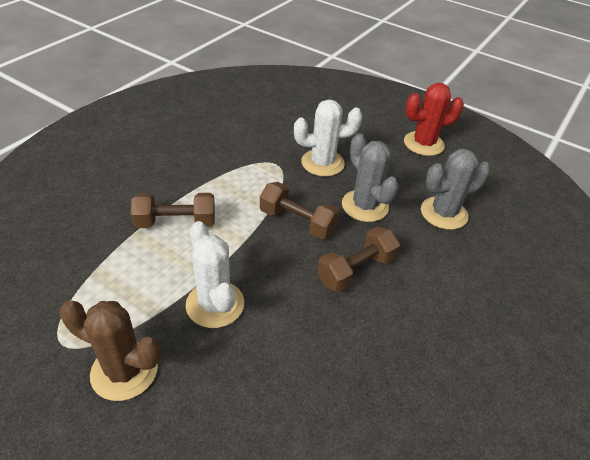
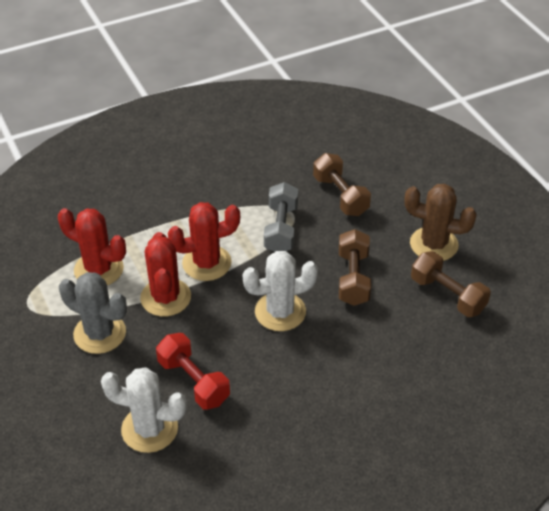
grey cactus: 2 -> 1
grey dumbbell: 0 -> 1
red cactus: 1 -> 3
red dumbbell: 0 -> 1

